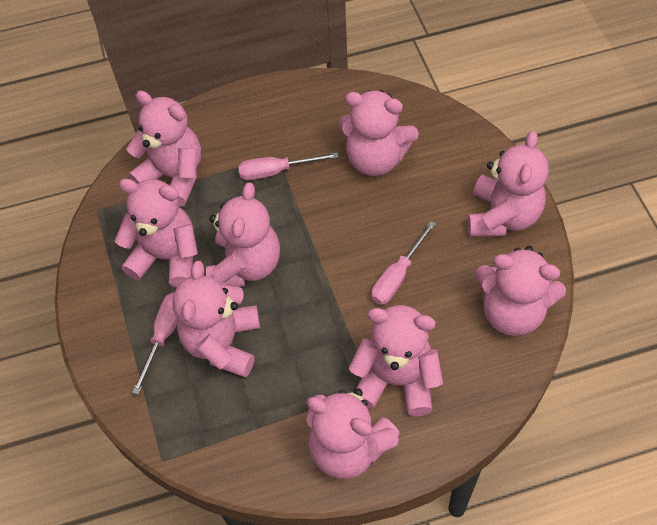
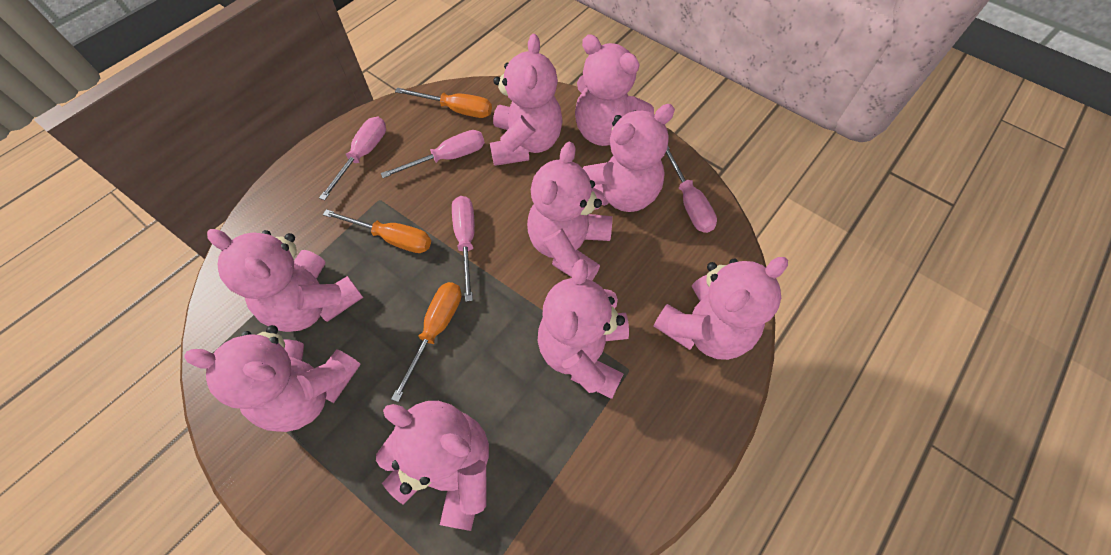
orange screwdriver: 0 -> 3
pink screwdriver: 3 -> 4

